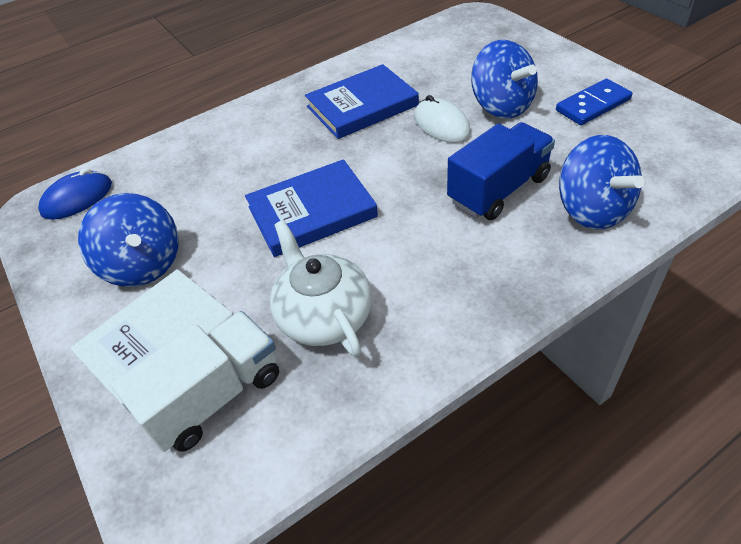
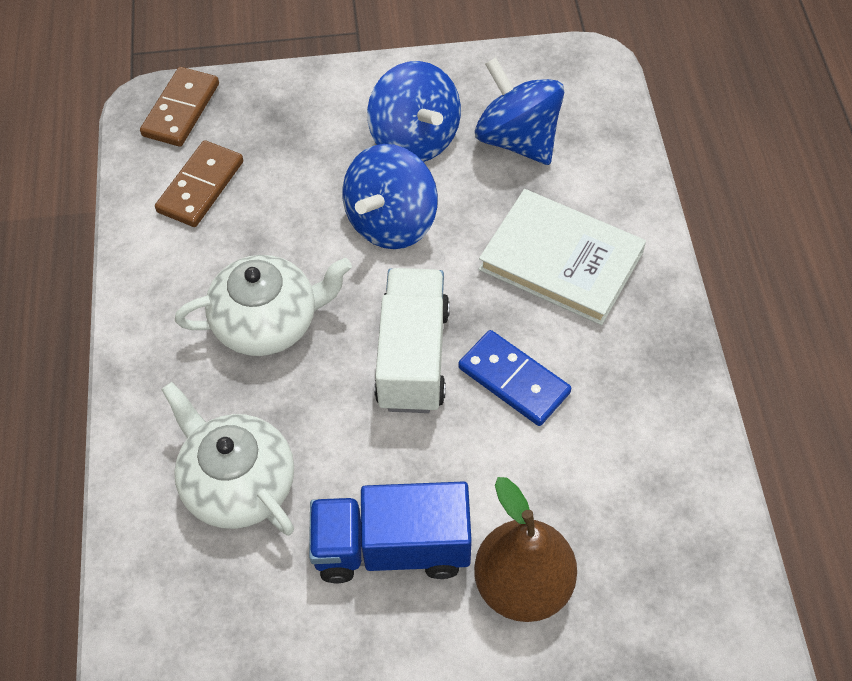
blue book: 2 -> 0
blue mouse: 1 -> 0
brown domino: 0 -> 2
brown pear: 0 -> 1
white mouse: 1 -> 0
white teapot: 1 -> 2

